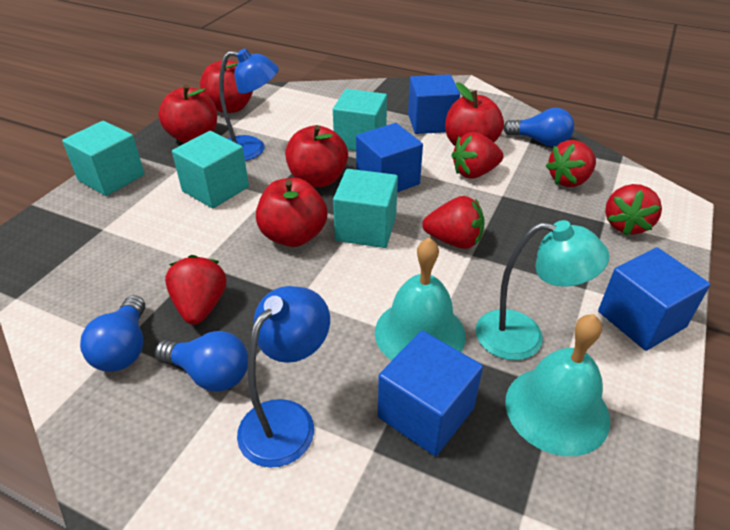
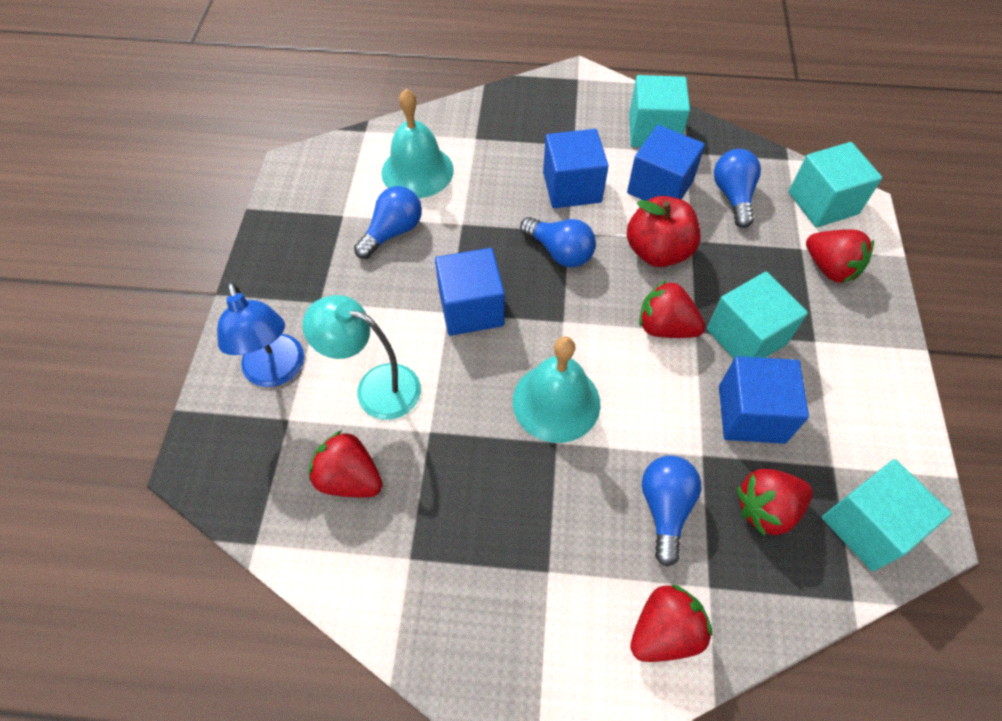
blue lamp: 2 -> 1
blue light bulb: 3 -> 4
red apple: 5 -> 1

